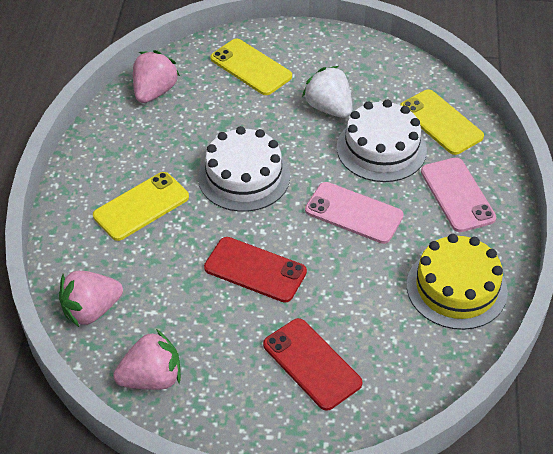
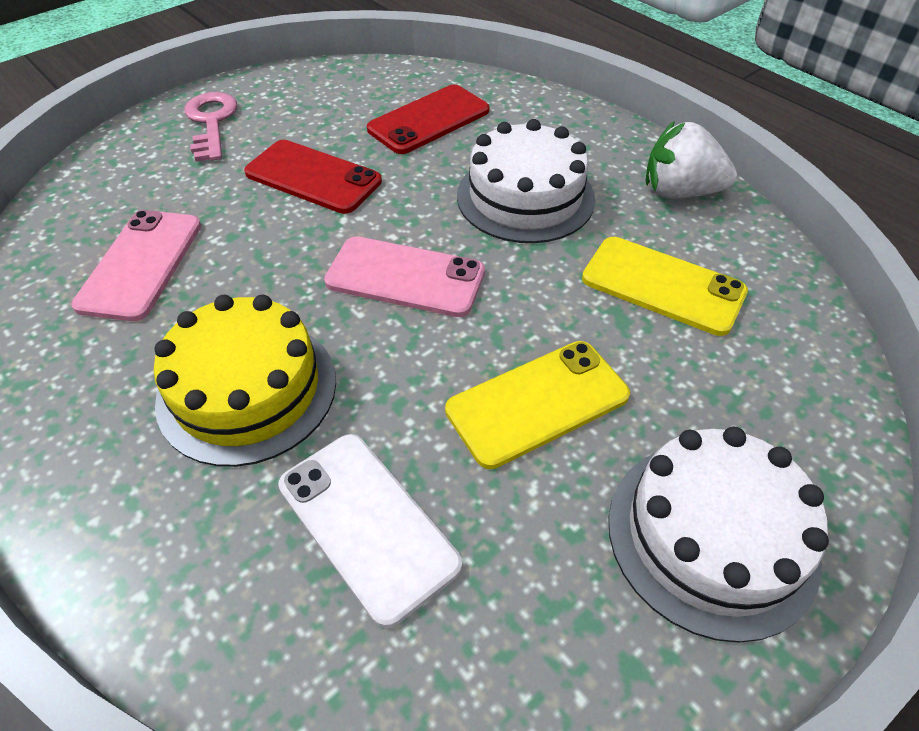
pink key: 0 -> 1
pink strawberry: 3 -> 0
white phone: 0 -> 1
yellow phone: 3 -> 2

